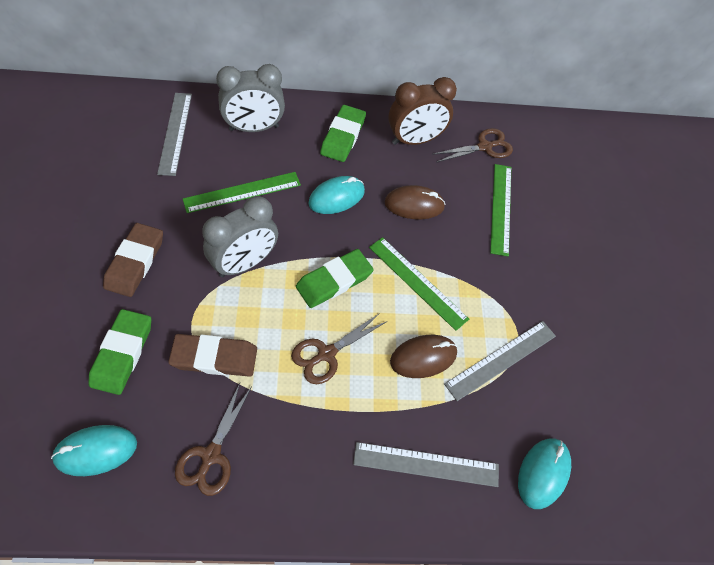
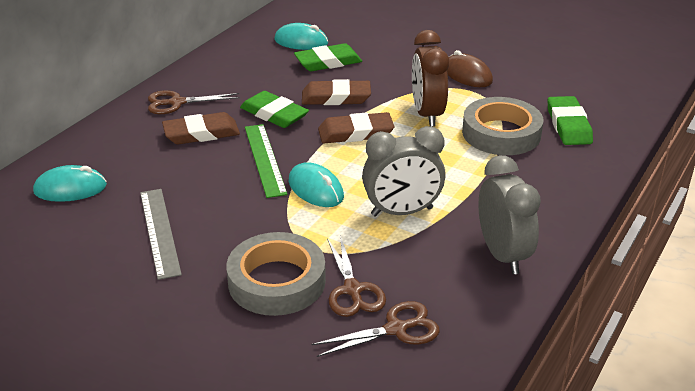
brown eraser: 2 -> 3
brown mouse: 2 -> 1
green ruler: 3 -> 1
grey ruler: 3 -> 1
grey tape: 0 -> 2

